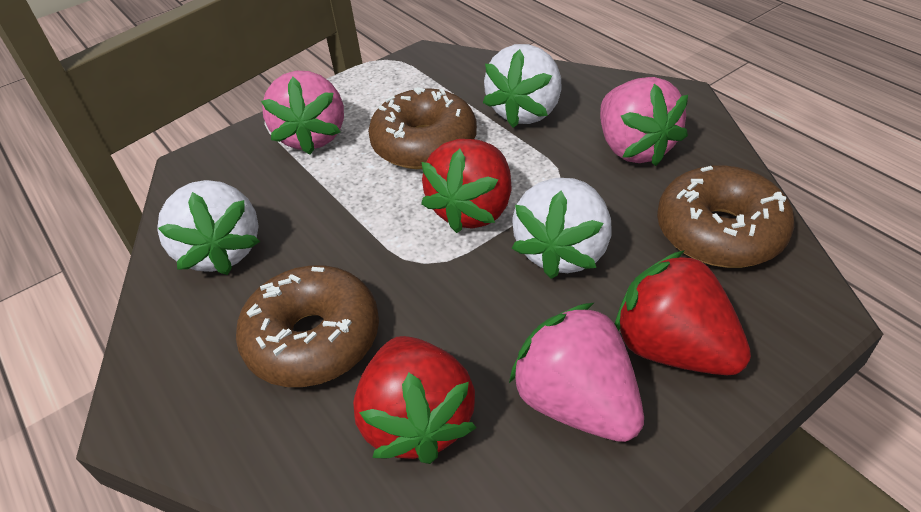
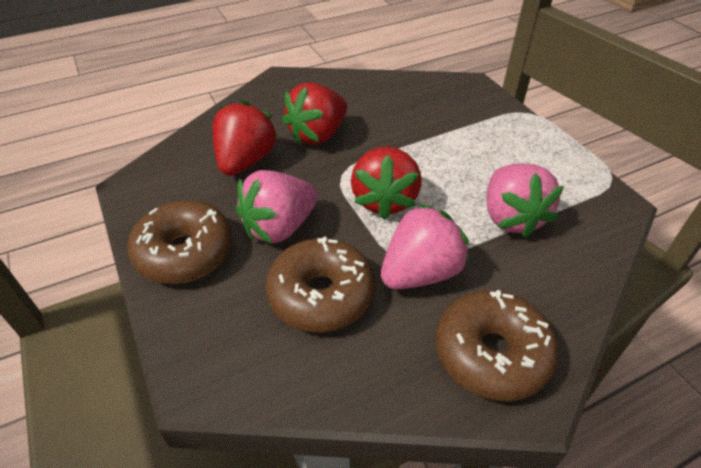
white strawberry: 3 -> 0

